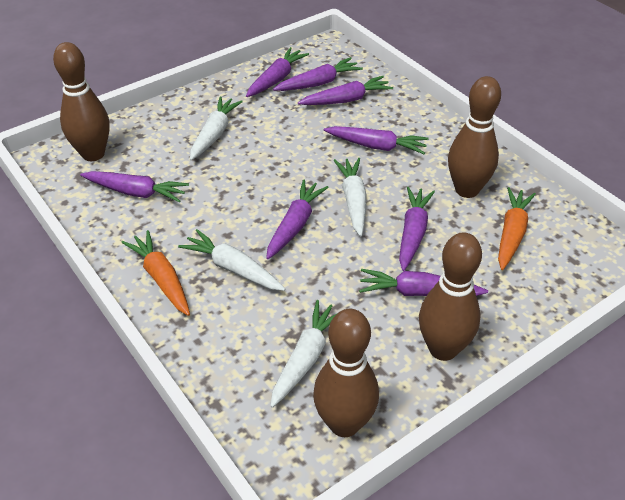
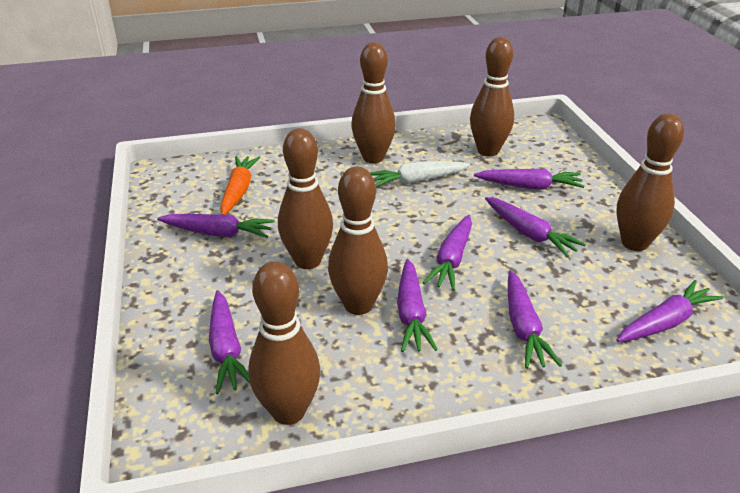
brown bowling pin: 4 -> 6
orange carrot: 2 -> 1
white carrot: 4 -> 1

